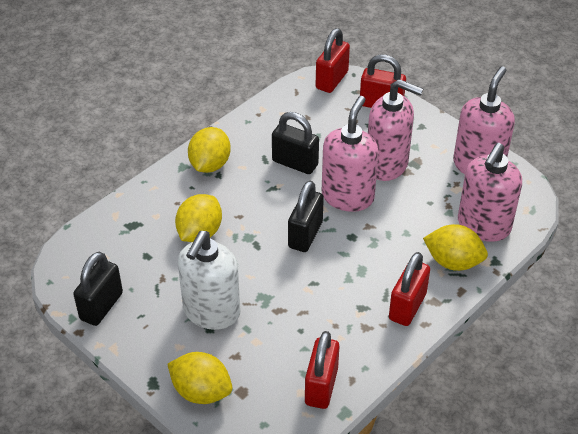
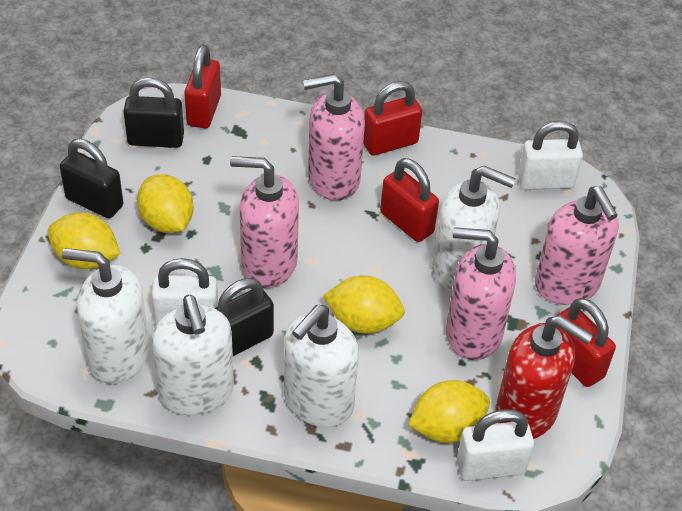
red soap dispenser: 0 -> 1
white padlock: 0 -> 3
white soap dispenser: 1 -> 4

